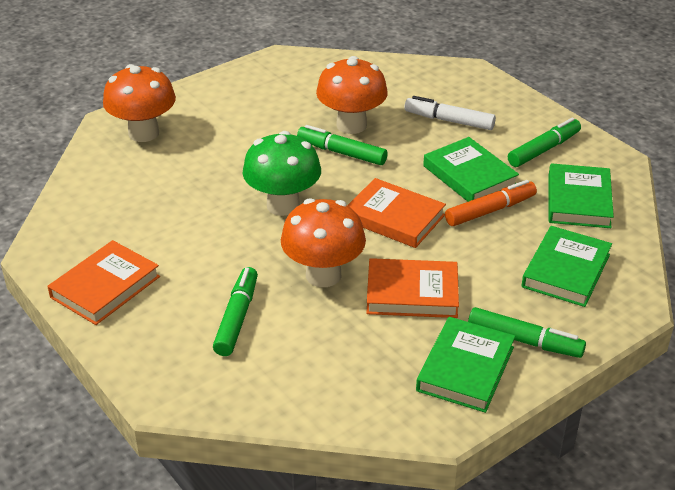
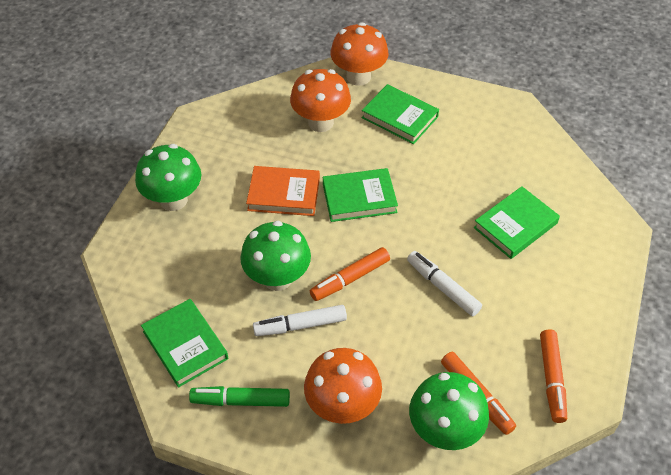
green marker: 4 -> 1
green mushroom: 1 -> 3
orange book: 3 -> 1
orange marker: 1 -> 3
white marker: 1 -> 2

